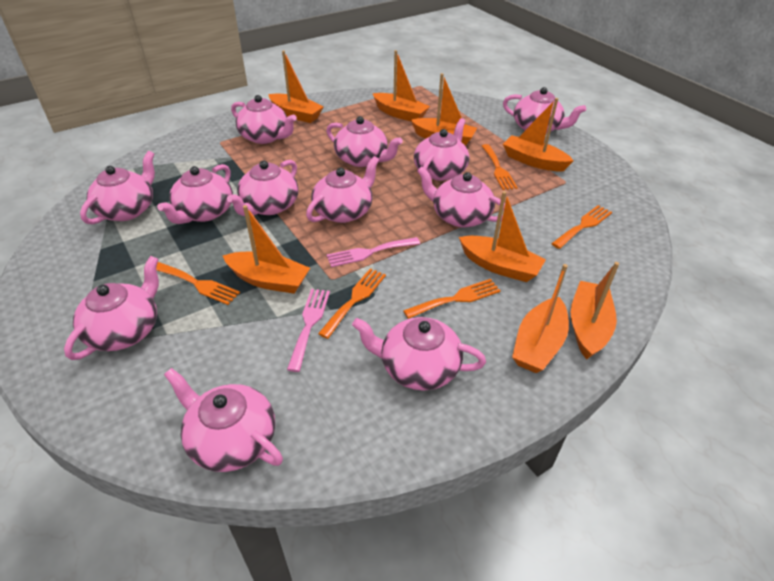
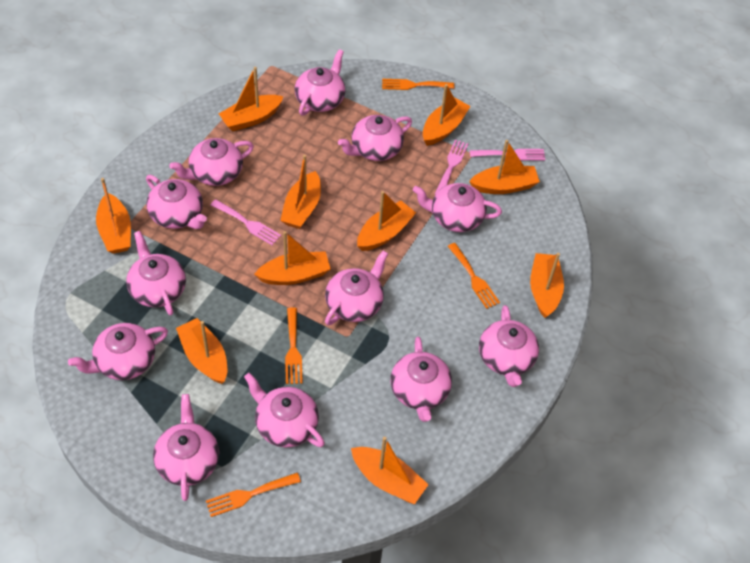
orange boat: 8 -> 10
orange fork: 5 -> 4
pink fork: 2 -> 3

